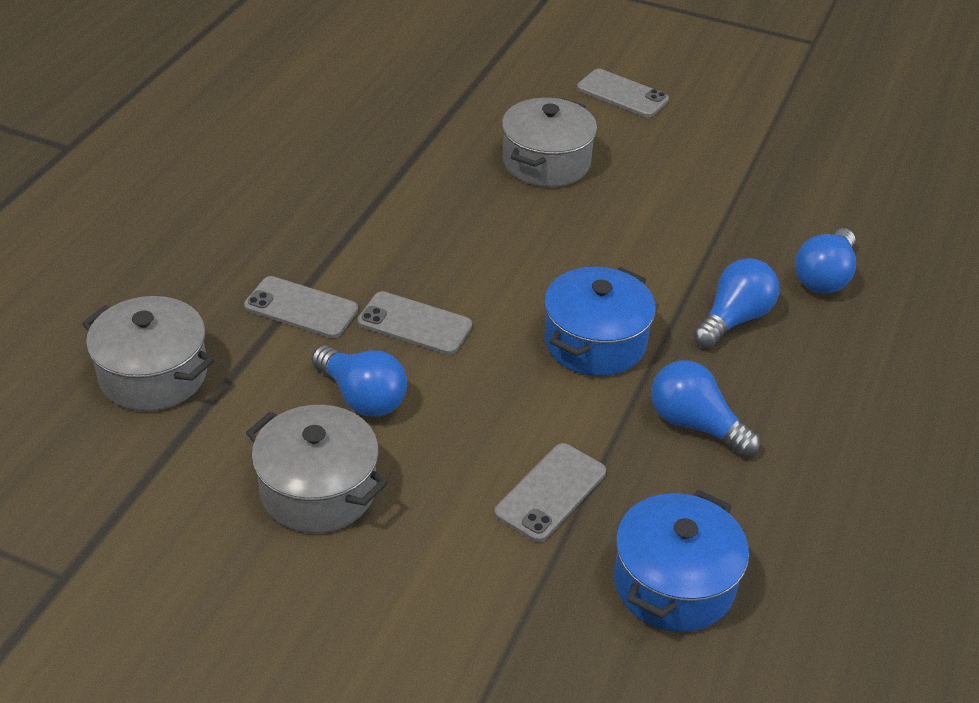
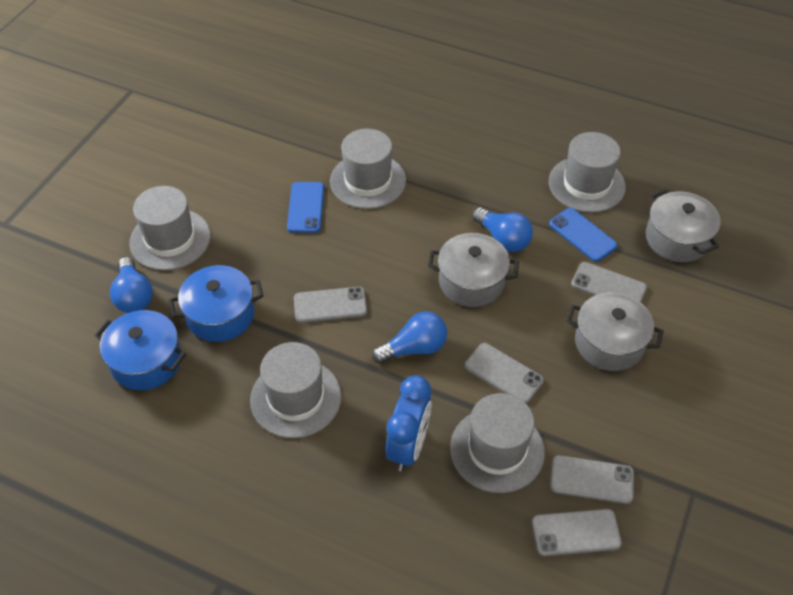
blue clock: 0 -> 1
blue light bulb: 4 -> 3
blue phone: 0 -> 2
grey hat: 0 -> 5
grey phone: 4 -> 5

